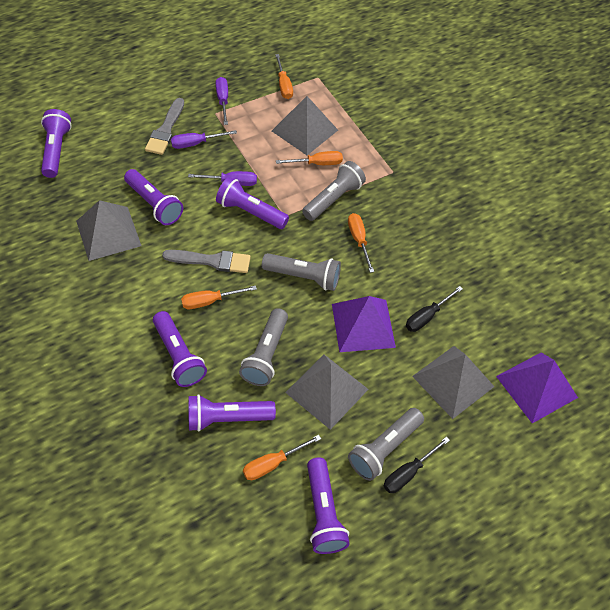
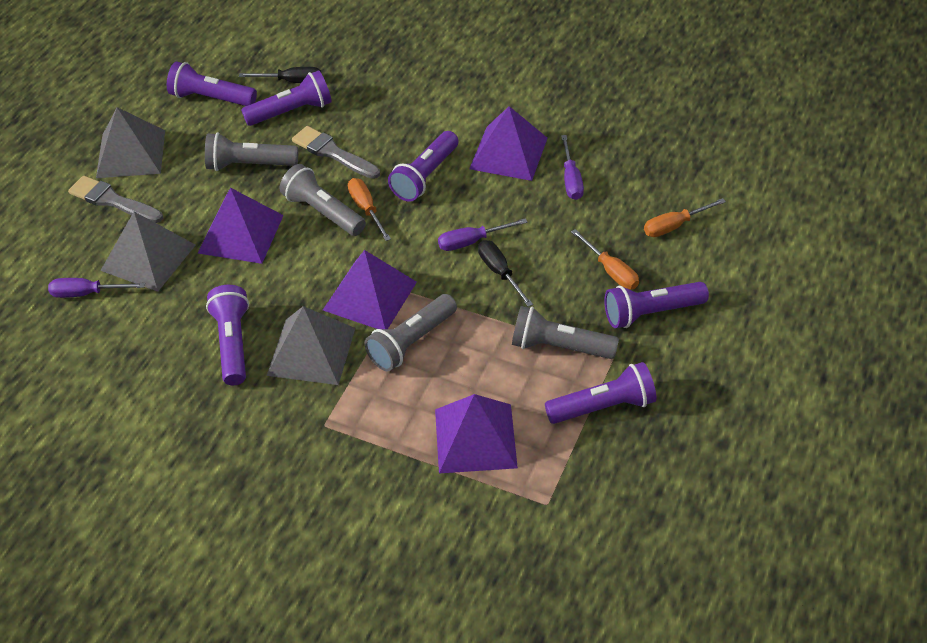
grey pyramid: 4 -> 3
orange screwdriver: 5 -> 3
purple pyramid: 2 -> 4

